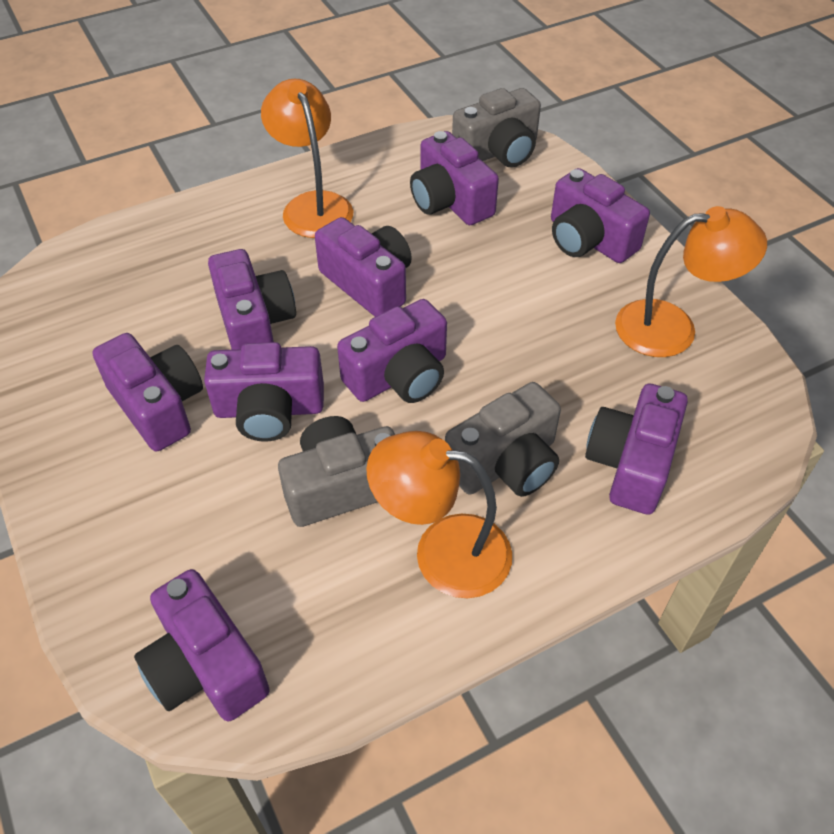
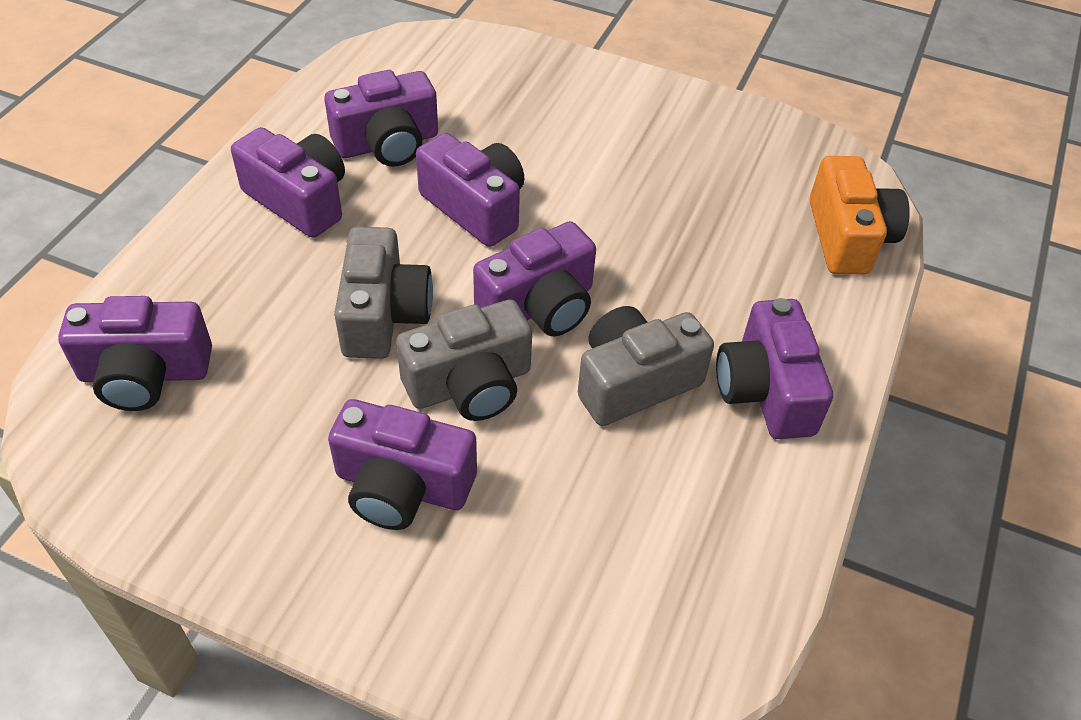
orange camera: 0 -> 1
orange lamp: 3 -> 0
purple camera: 9 -> 7

